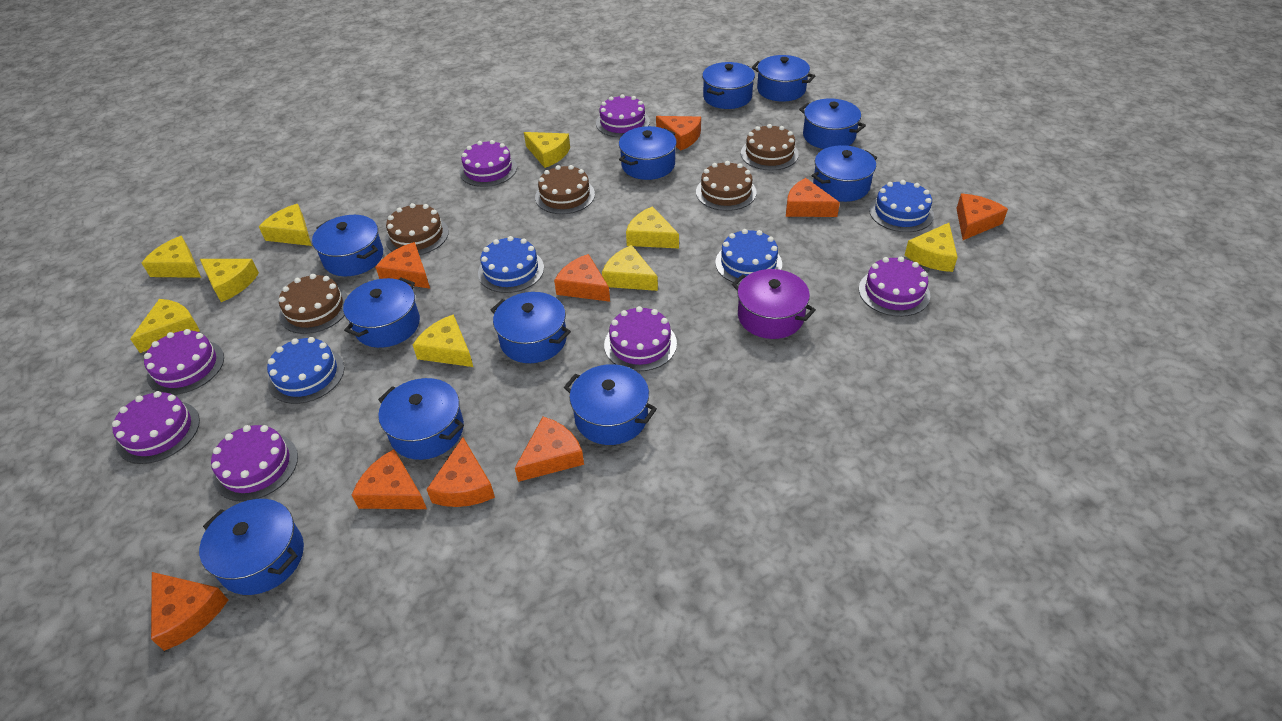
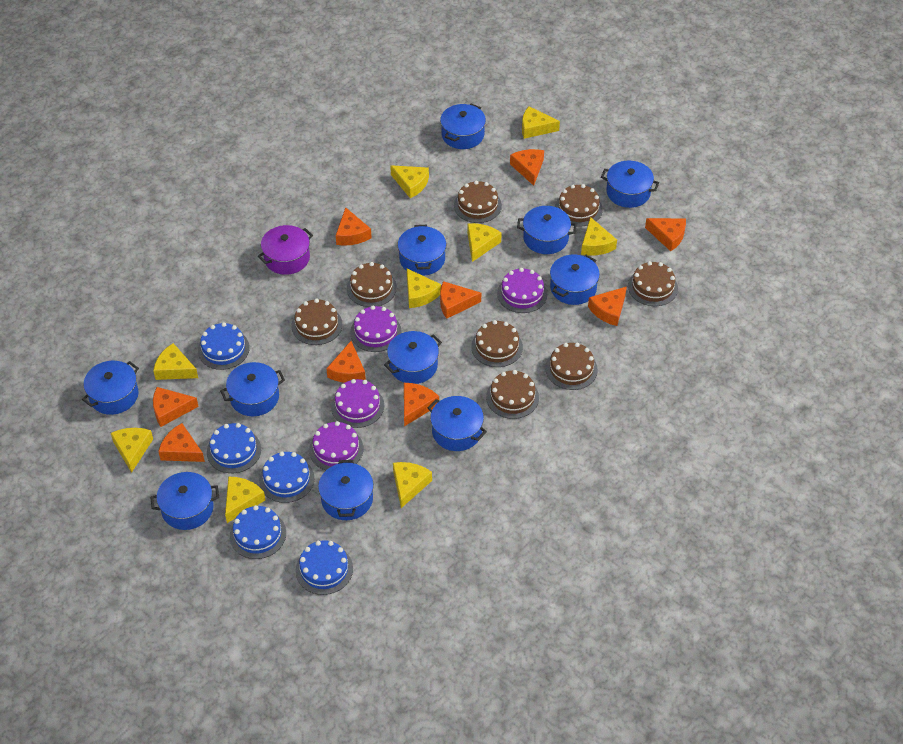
blue cake: 4 -> 5
brown cake: 5 -> 8
purple cake: 7 -> 4

